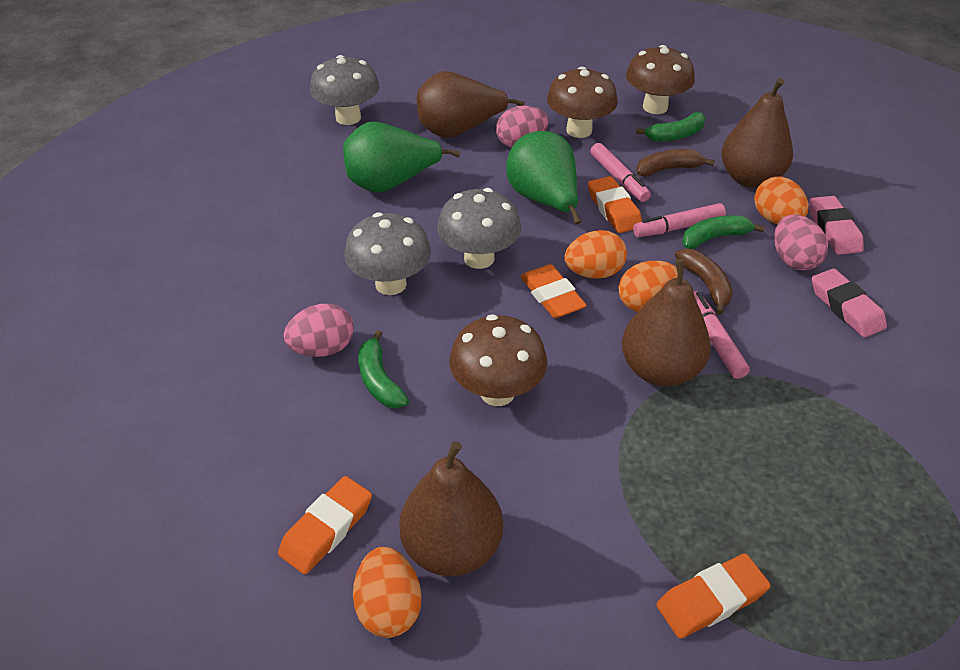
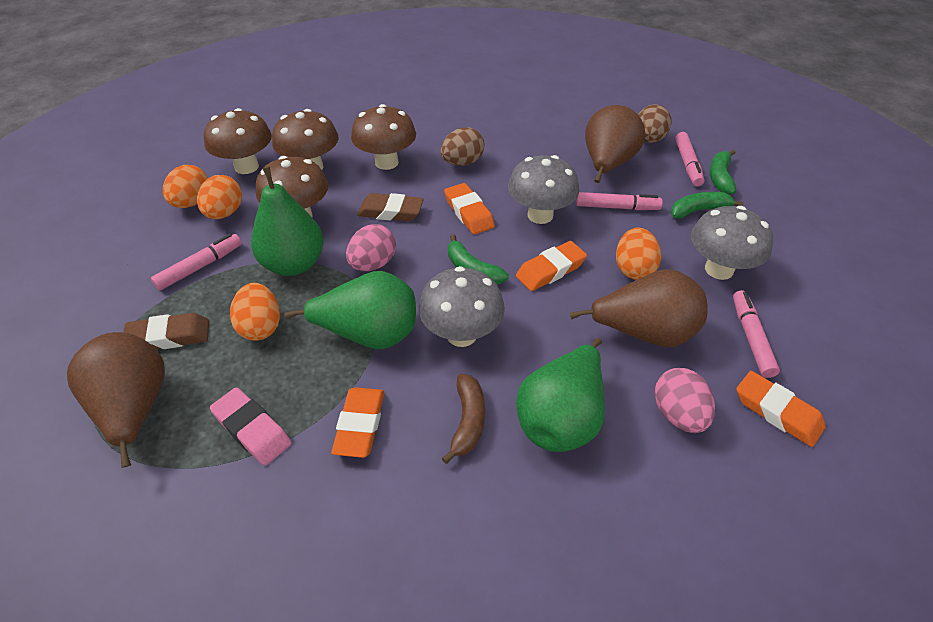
brown banana: 2 -> 1
brown egg: 0 -> 2
brown eraser: 0 -> 2
brown mushroom: 3 -> 4
brown pear: 4 -> 3
green pear: 2 -> 3
pink egg: 3 -> 2
pink eraser: 2 -> 1
pink marker: 3 -> 4

